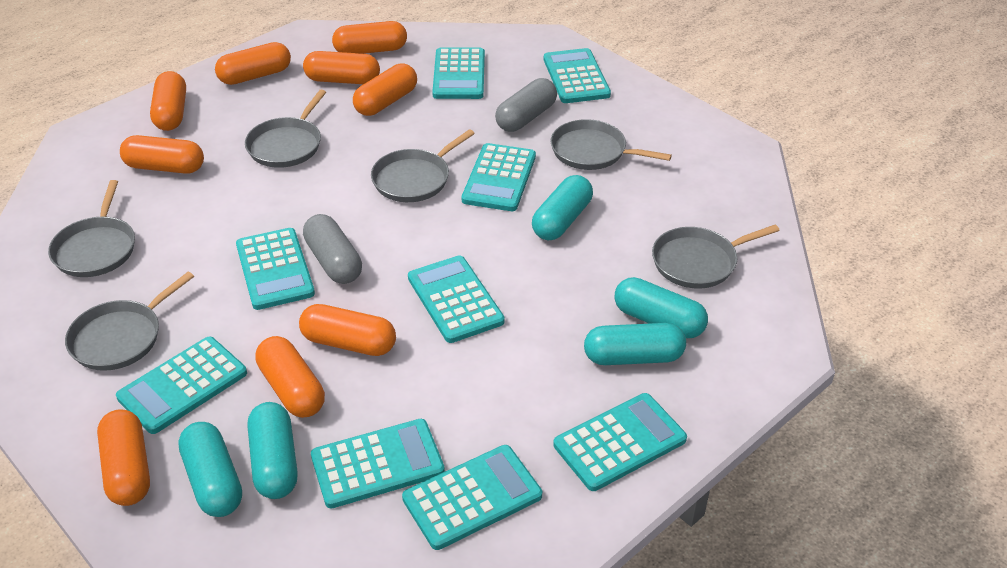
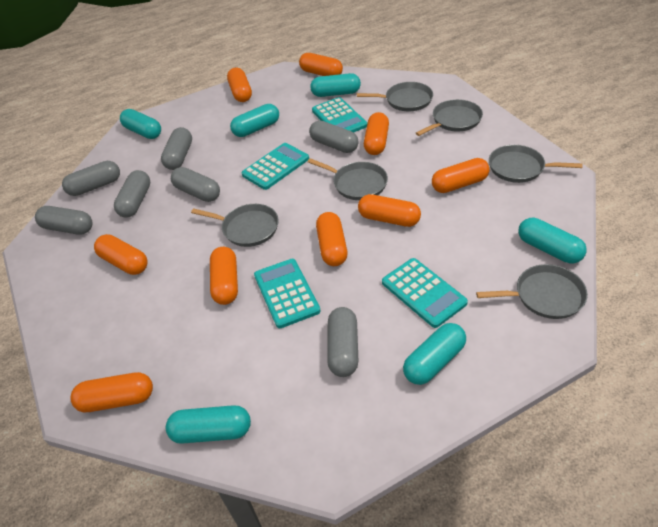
grey capsule: 2 -> 7
turquoise calculator: 9 -> 4
turquoise capsule: 5 -> 6

